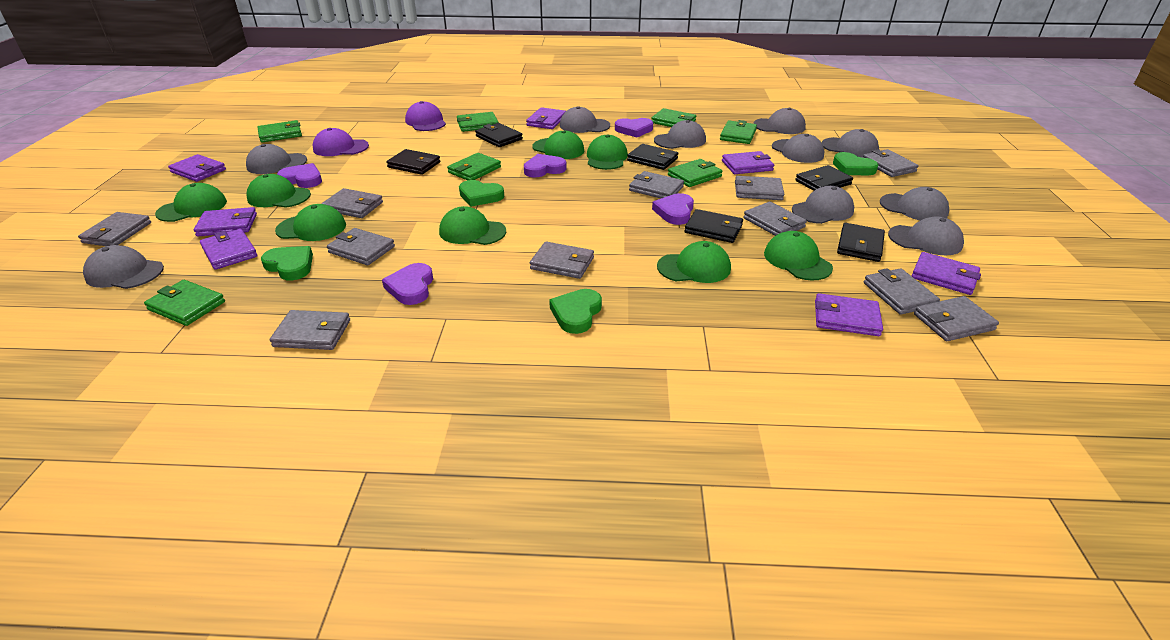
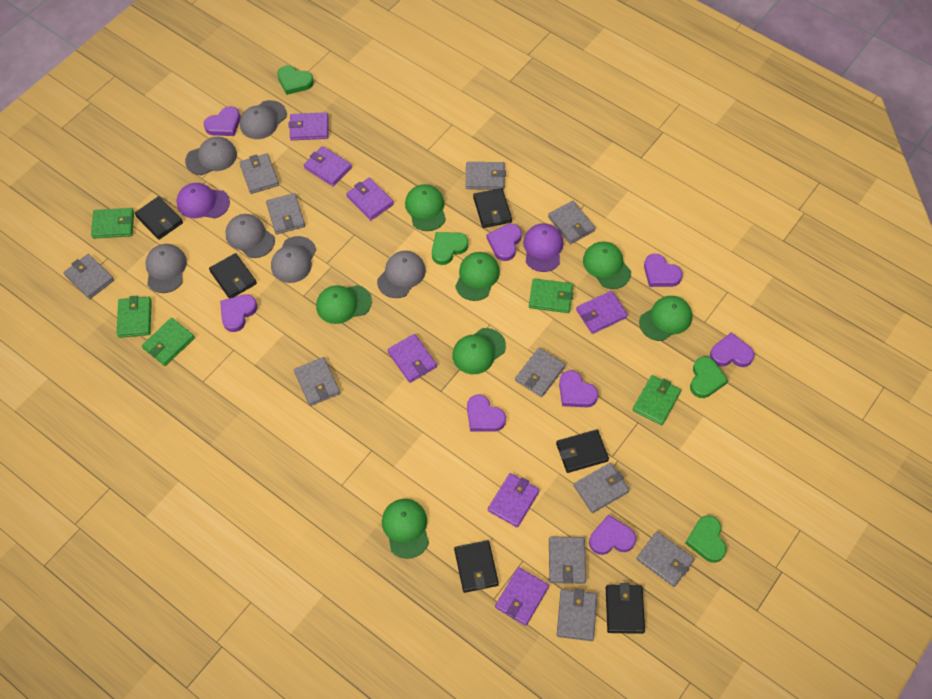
green cap: 8 -> 7
green wallet: 7 -> 5
grey cap: 10 -> 6
purple heart: 5 -> 8

